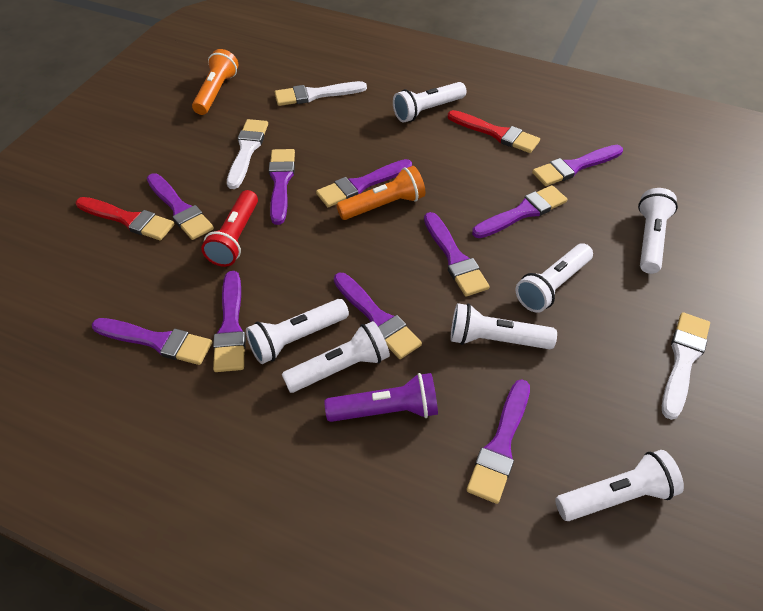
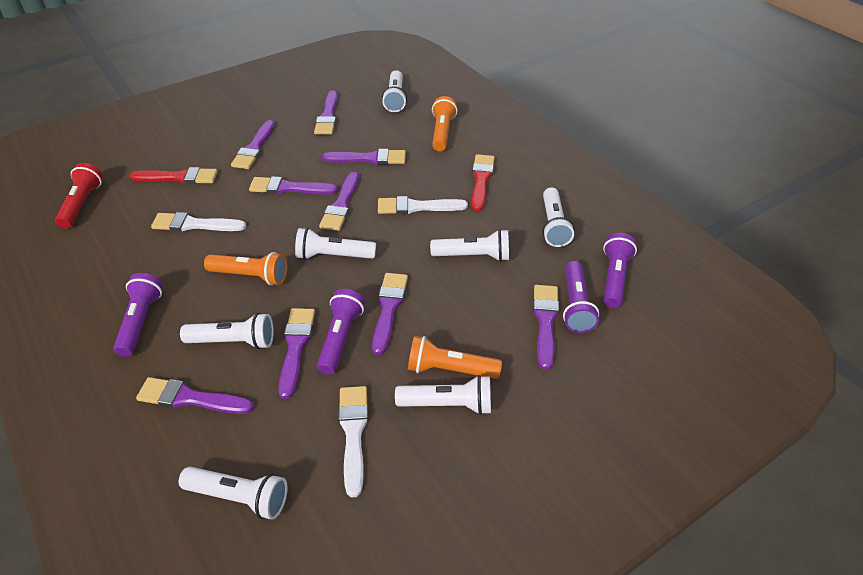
orange flashlight: 2 -> 3
purple brush: 10 -> 9
purple flashlight: 1 -> 4

